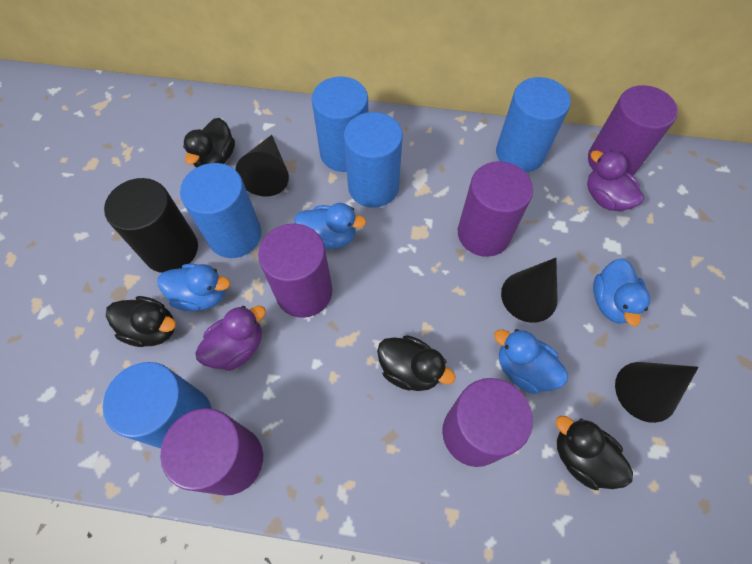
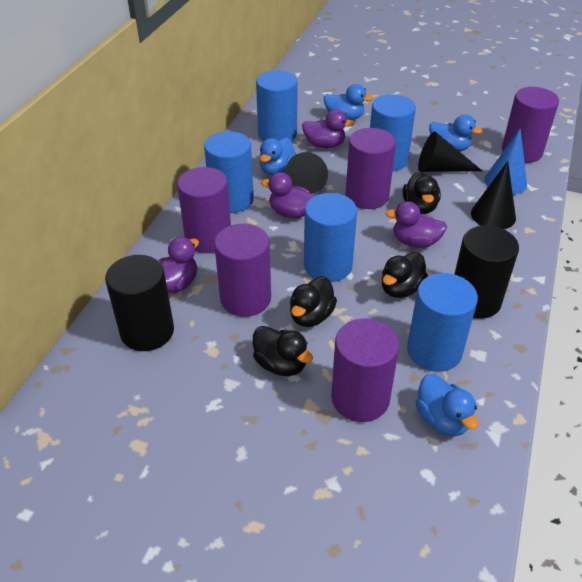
black cylinder: 1 -> 2
blue cone: 0 -> 1
purple duck: 2 -> 4

